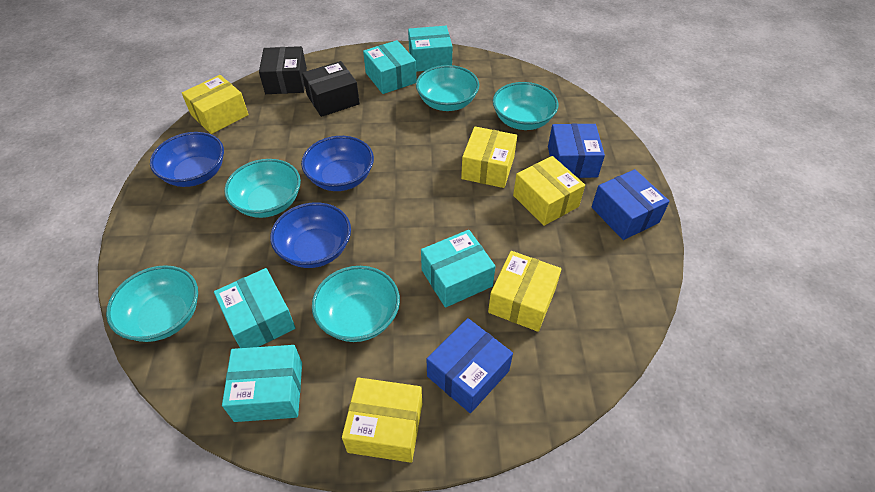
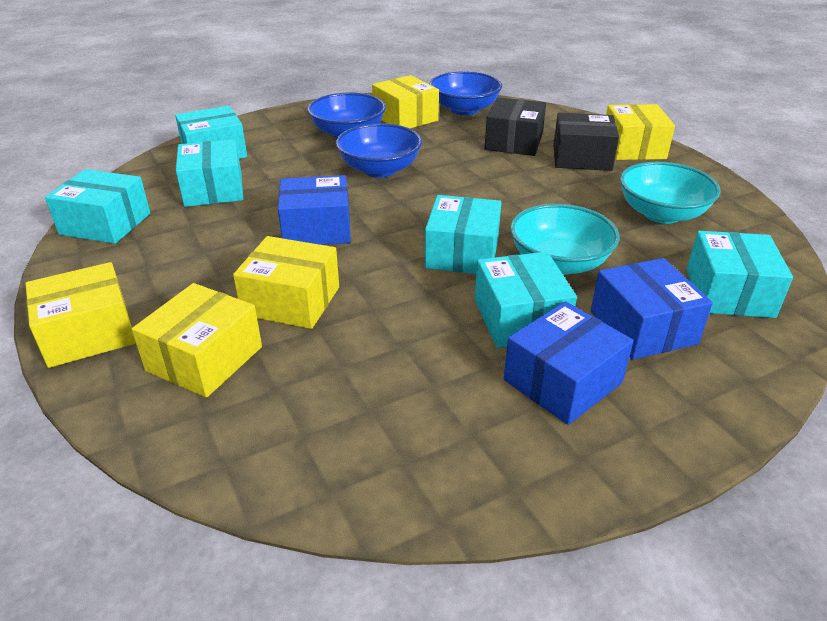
turquoise bowl: 5 -> 2
turquoise box: 5 -> 6

